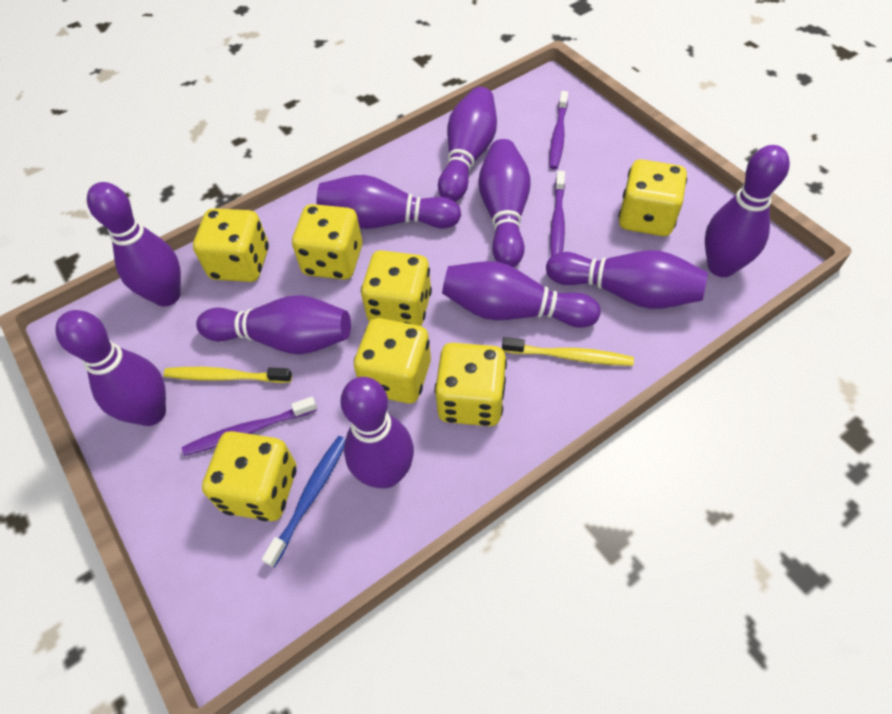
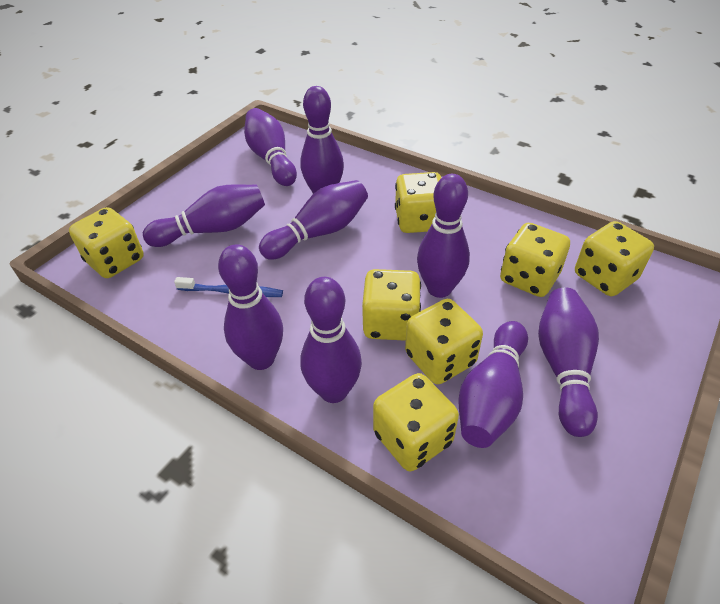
purple bowling pin: 10 -> 9
purple toothbrush: 3 -> 0
yellow toothbrush: 2 -> 0

